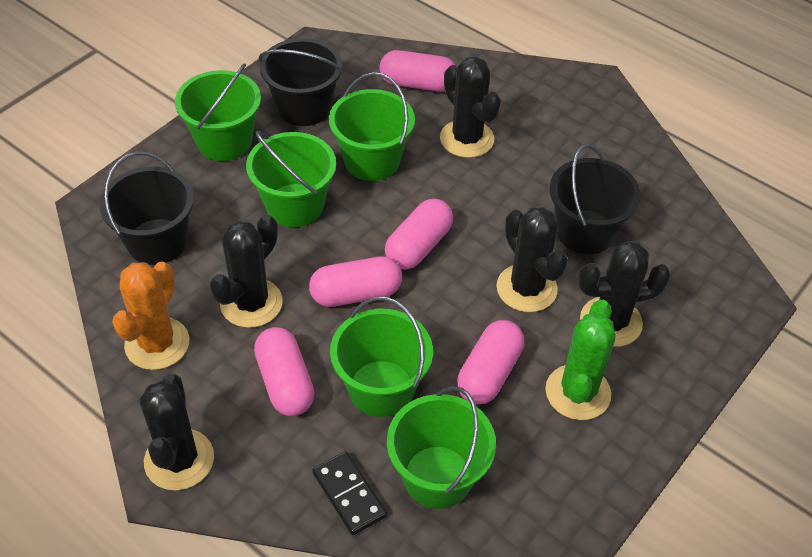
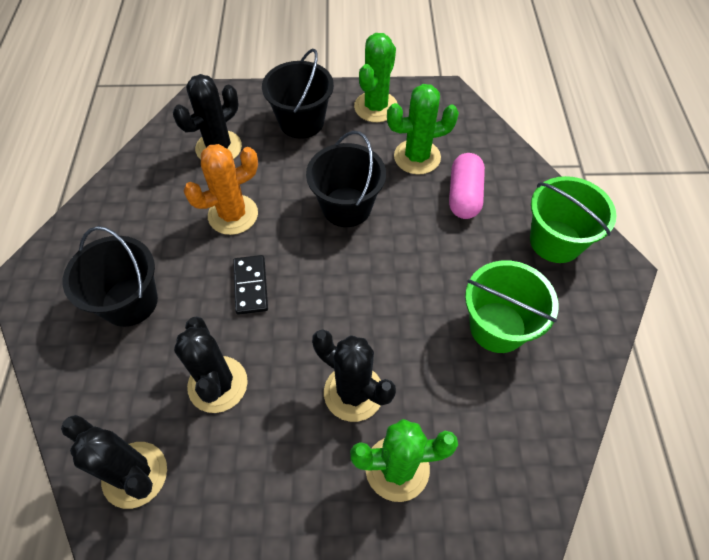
black cactus: 5 -> 4
green bucket: 5 -> 2
green cactus: 1 -> 3
pink capsule: 5 -> 1

